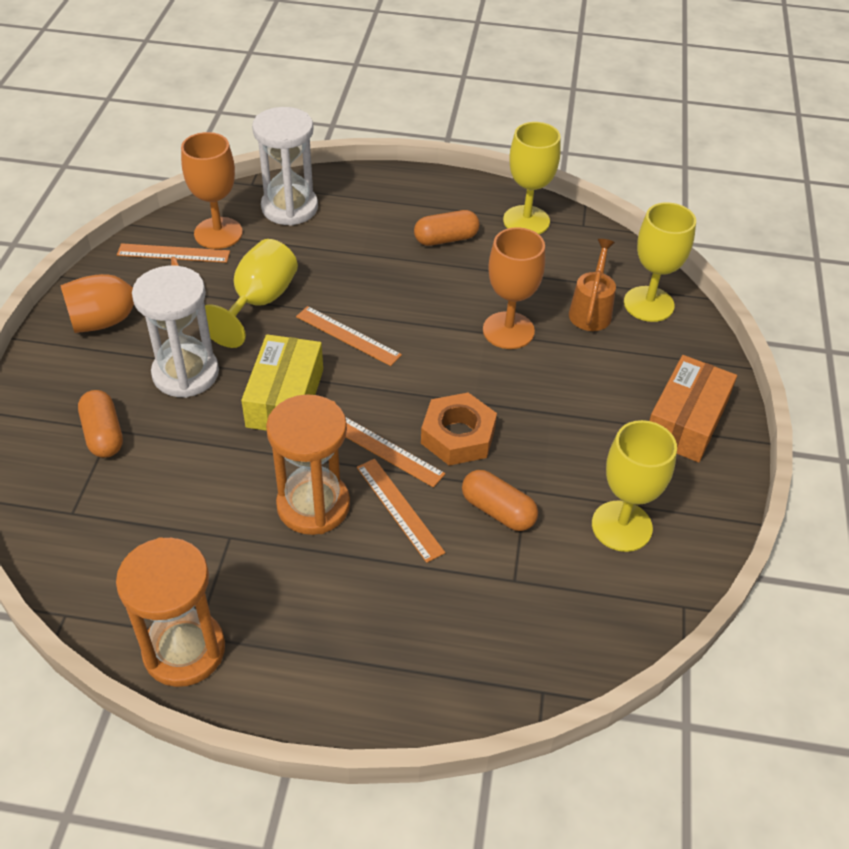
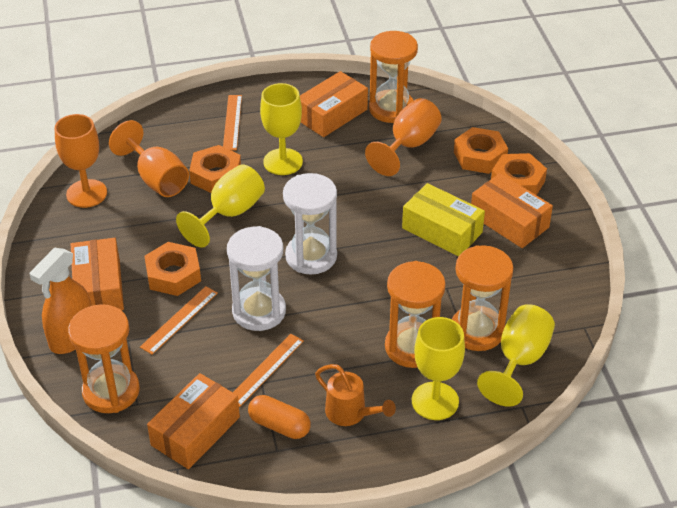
orange box: 1 -> 4
orange capsule: 3 -> 1
orange hourglass: 2 -> 4
orange nut: 1 -> 4
orange ruler: 4 -> 3
orange spray bottle: 0 -> 1

